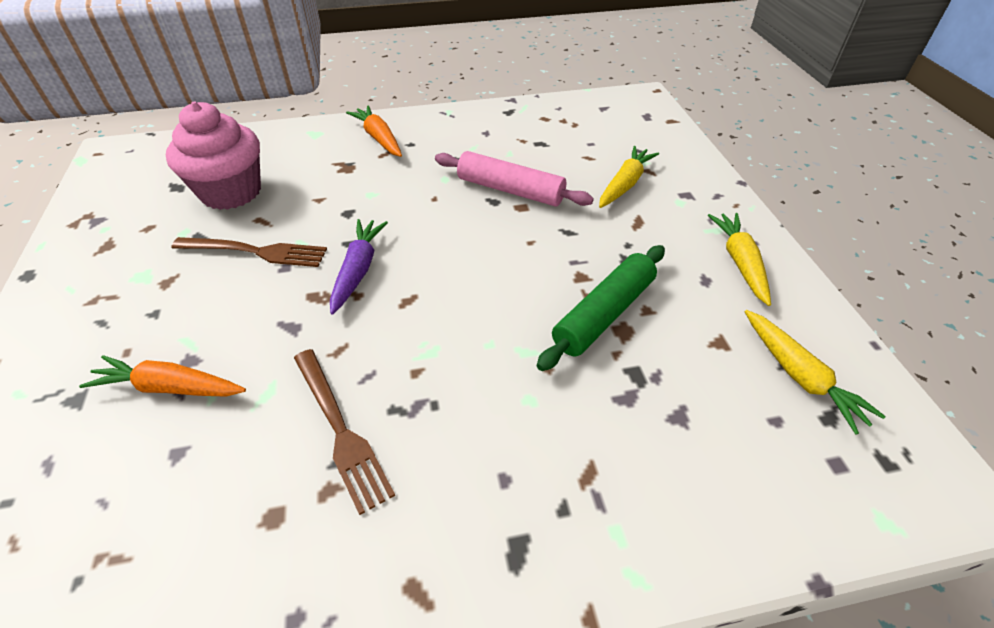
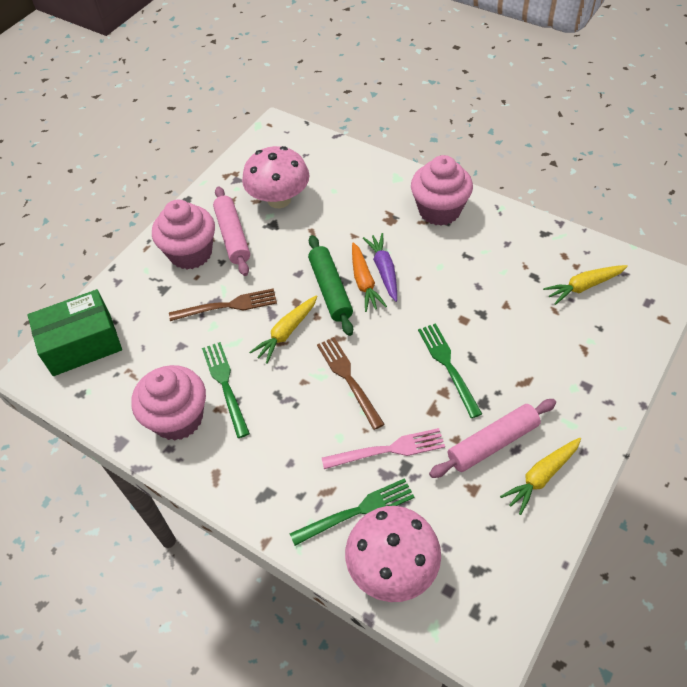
green box: 0 -> 1
green fork: 0 -> 3
orange carrot: 2 -> 1
pink cupcake: 1 -> 3
pink fork: 0 -> 1
pink mushroom: 0 -> 2
pink rolling pin: 1 -> 2

